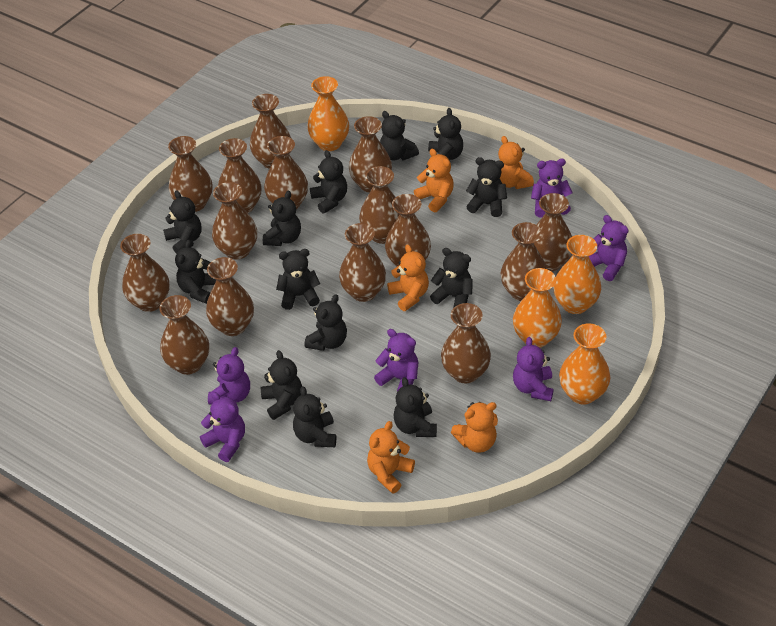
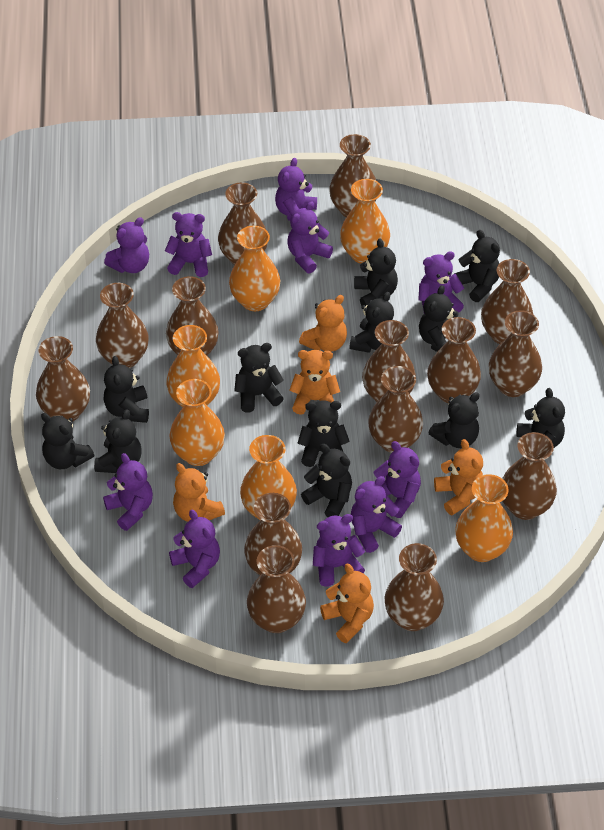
black teddy bear: 13 -> 12
brown vase: 15 -> 14
orange vase: 4 -> 6
purple teddy bear: 6 -> 10

